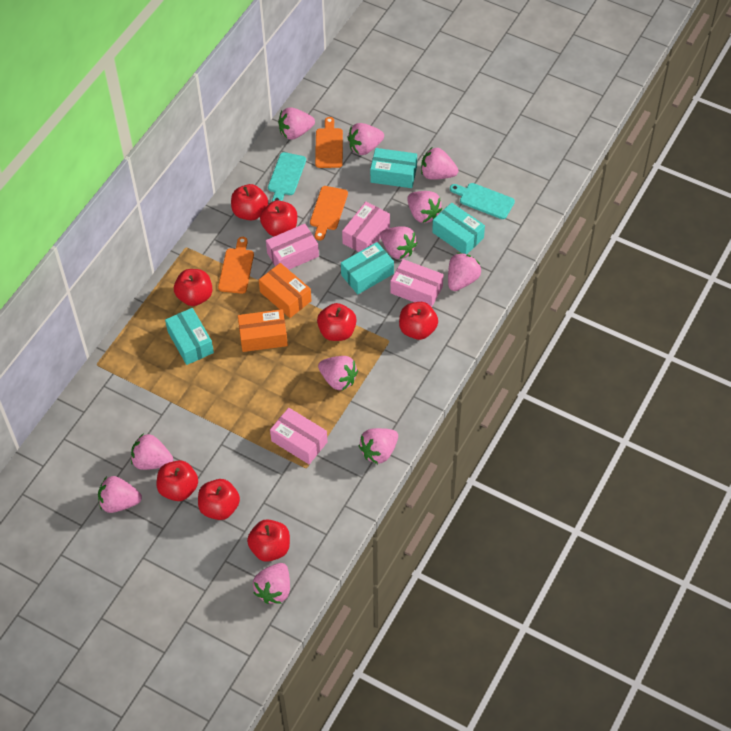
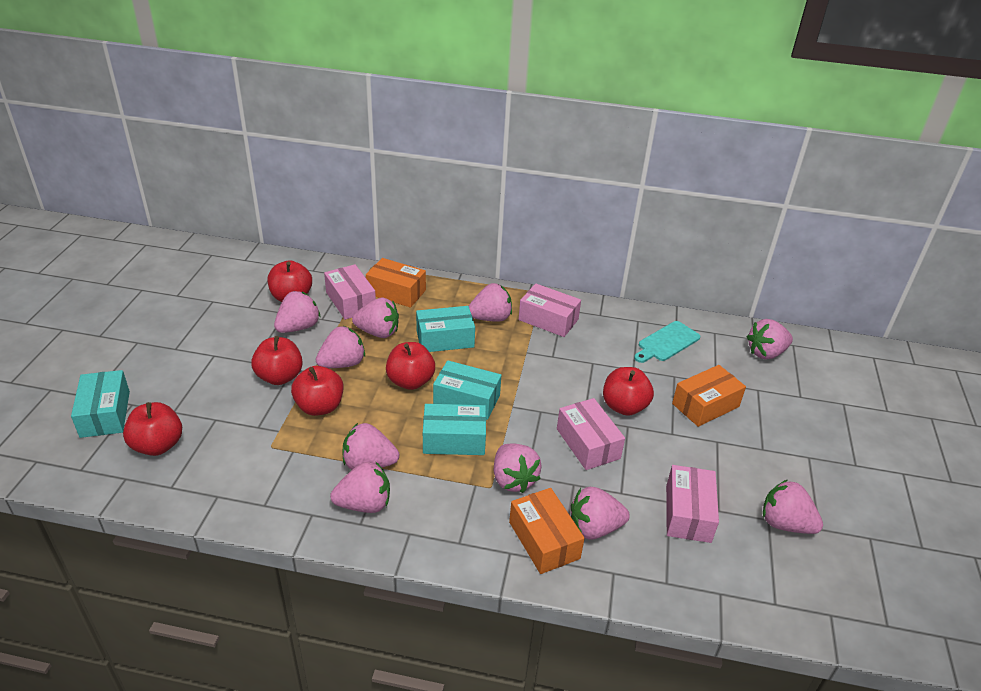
orange box: 2 -> 3
orange cutting board: 3 -> 0
pink strawberry: 11 -> 10
red apple: 8 -> 6
turquoise cutting board: 2 -> 1

